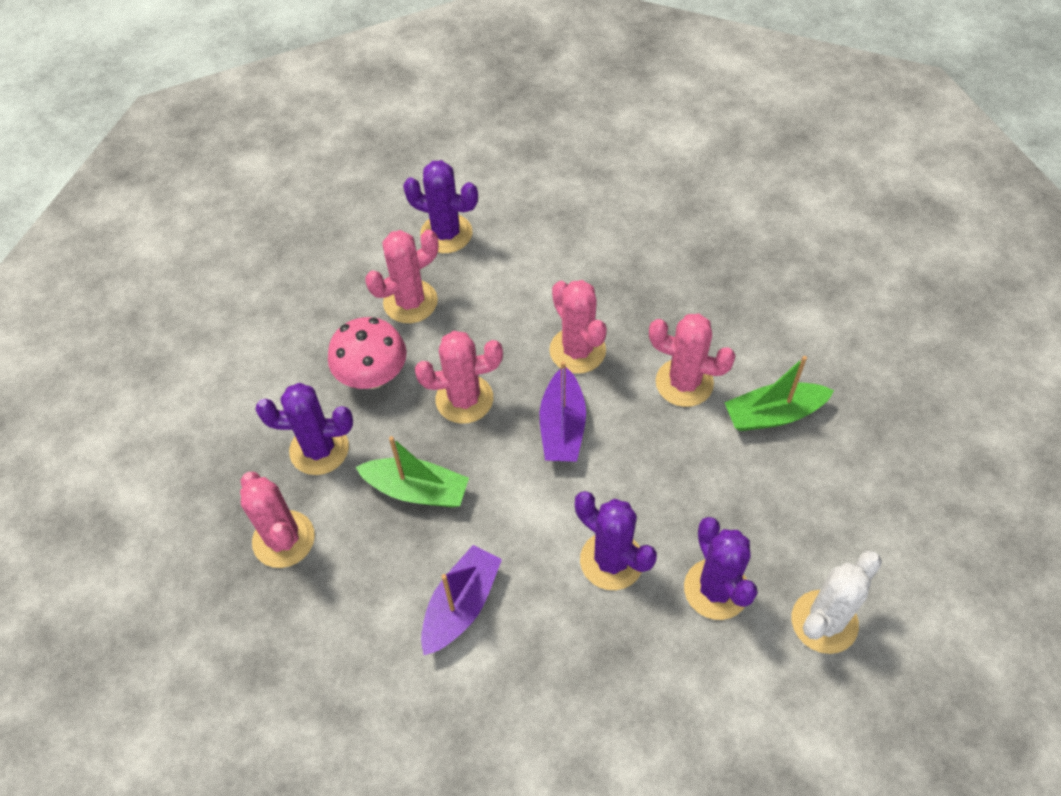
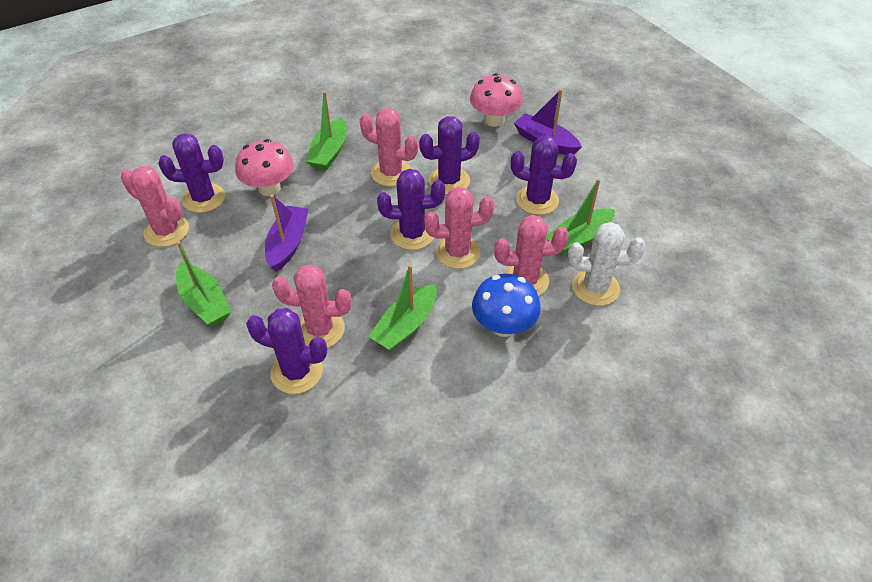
blue mushroom: 0 -> 1
green boat: 2 -> 4
pink mushroom: 1 -> 2
purple cactus: 4 -> 5

